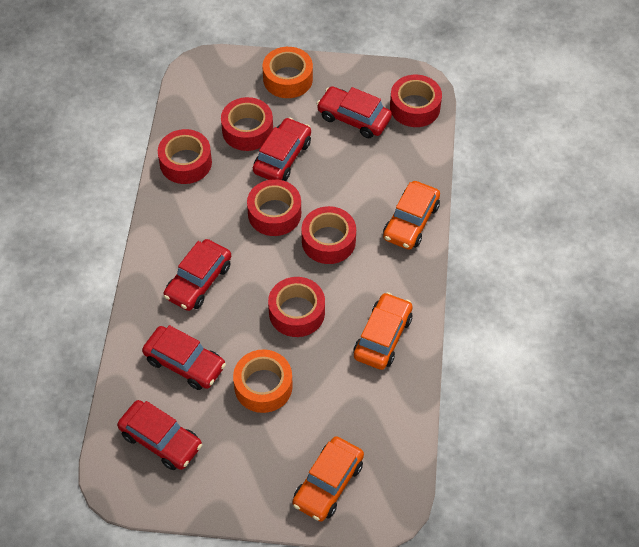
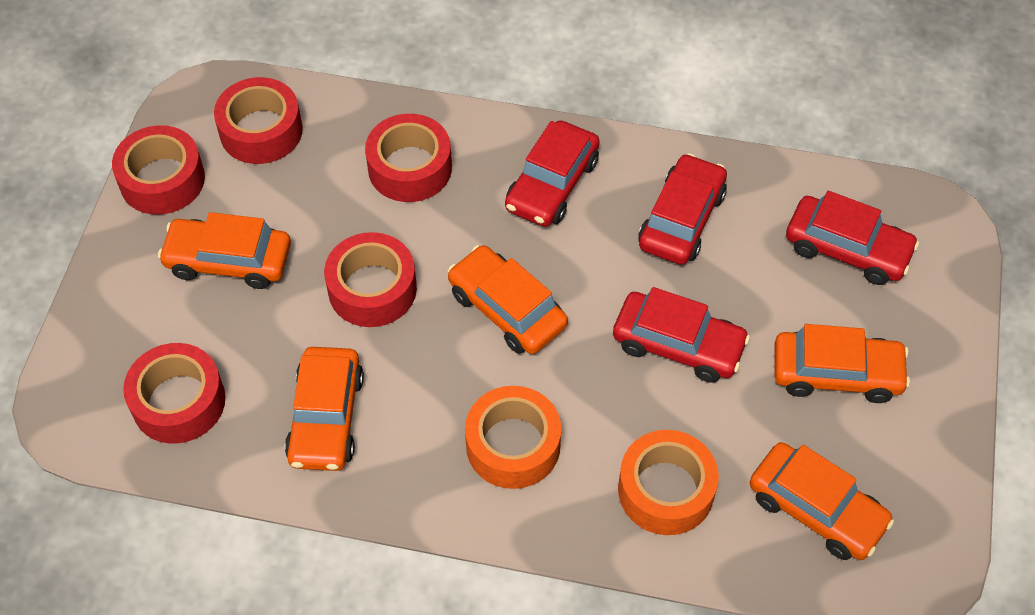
orange car: 3 -> 5
red car: 5 -> 4
red tape: 6 -> 5

